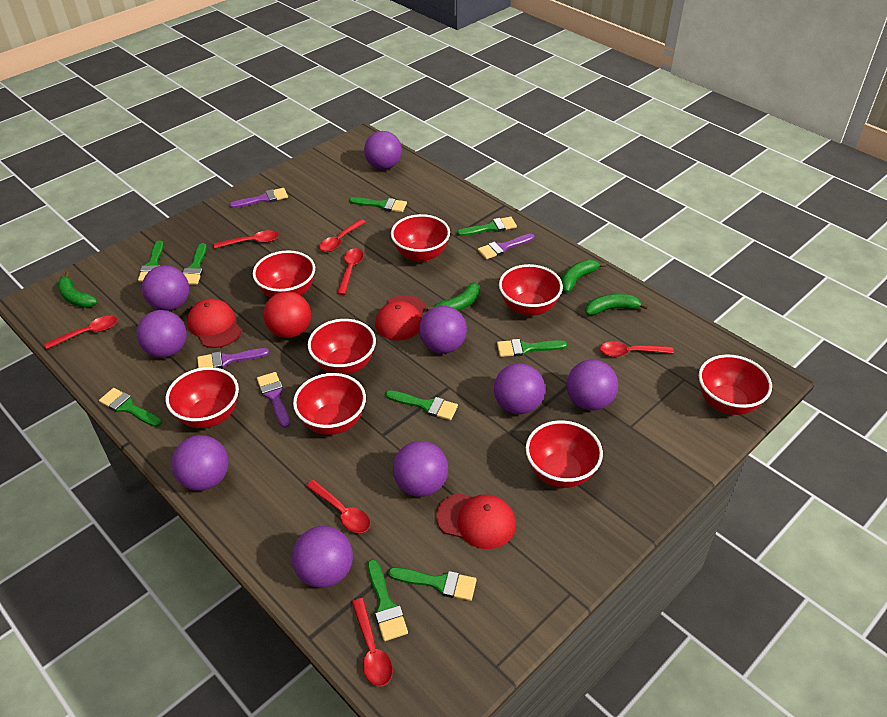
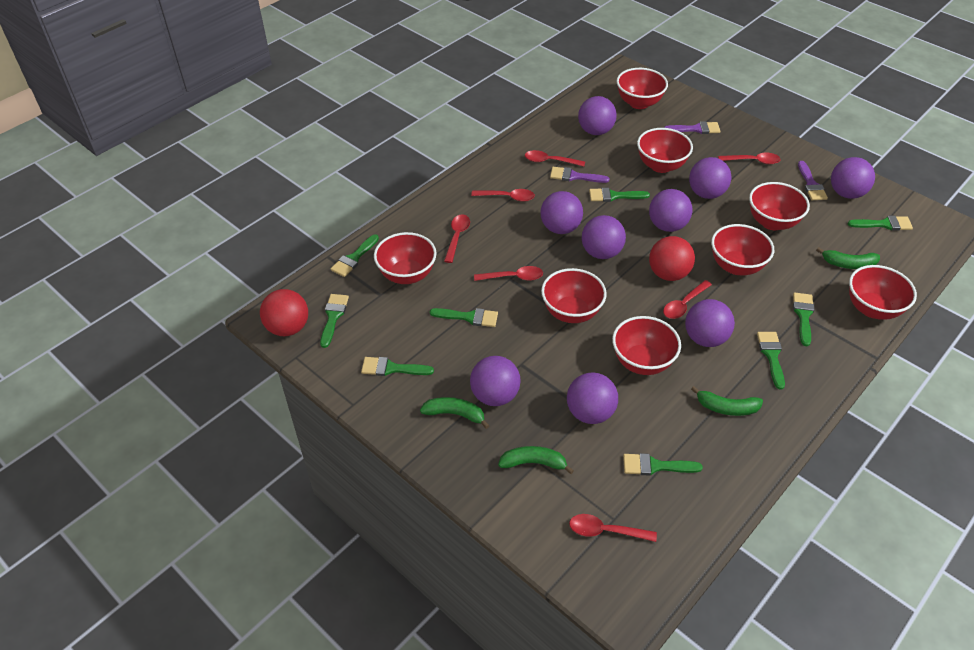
purple brush: 4 -> 3
red ball: 1 -> 2
red cap: 3 -> 0

